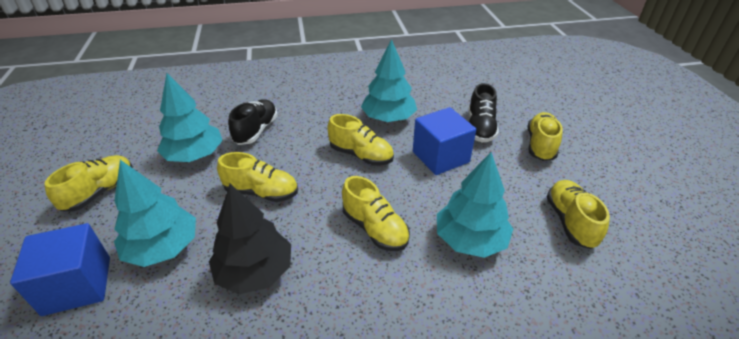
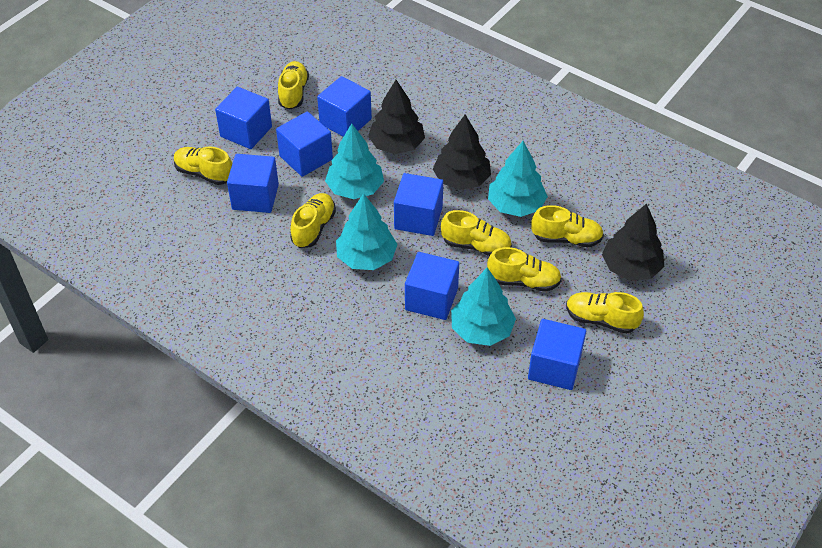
black shoe: 2 -> 0
black tree: 1 -> 3
blue cube: 2 -> 7
yellow shoe: 6 -> 7

